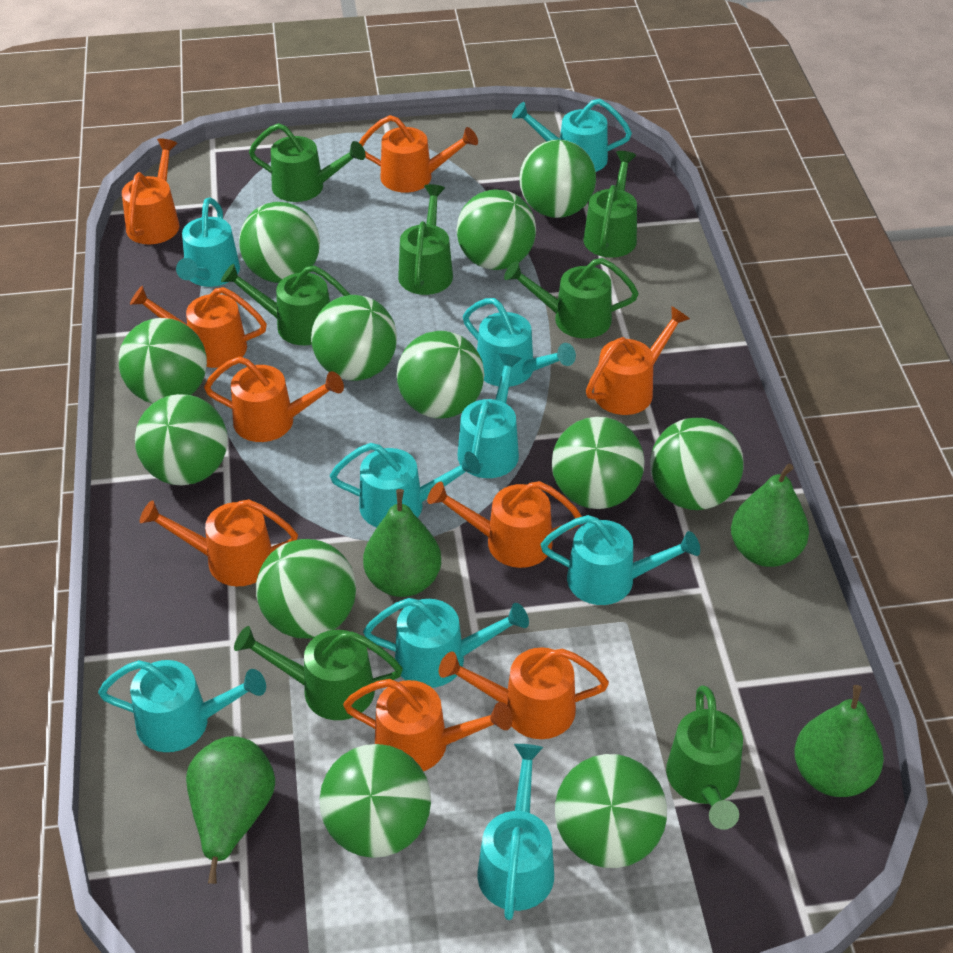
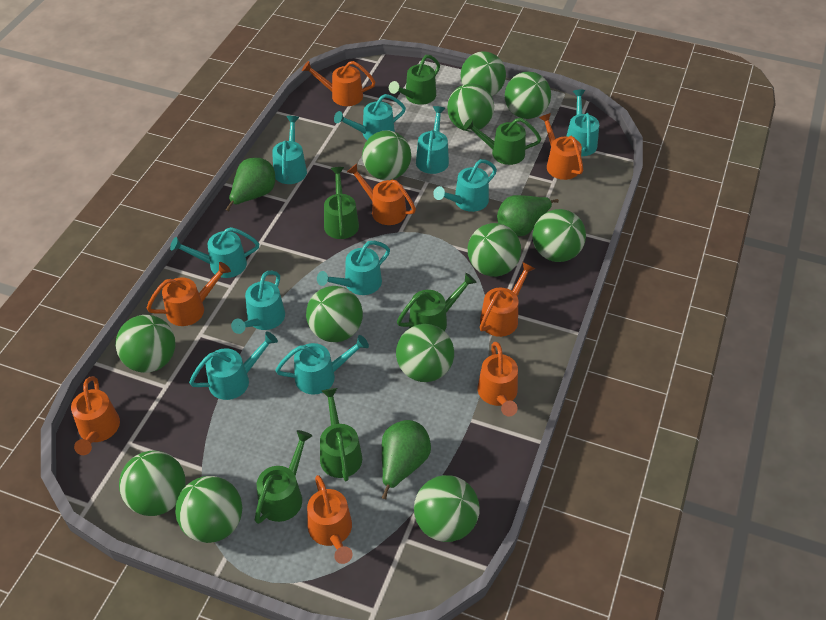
green pear: 4 -> 3
green watering can: 7 -> 6
orange watering can: 9 -> 8
turquoise watering can: 9 -> 10

